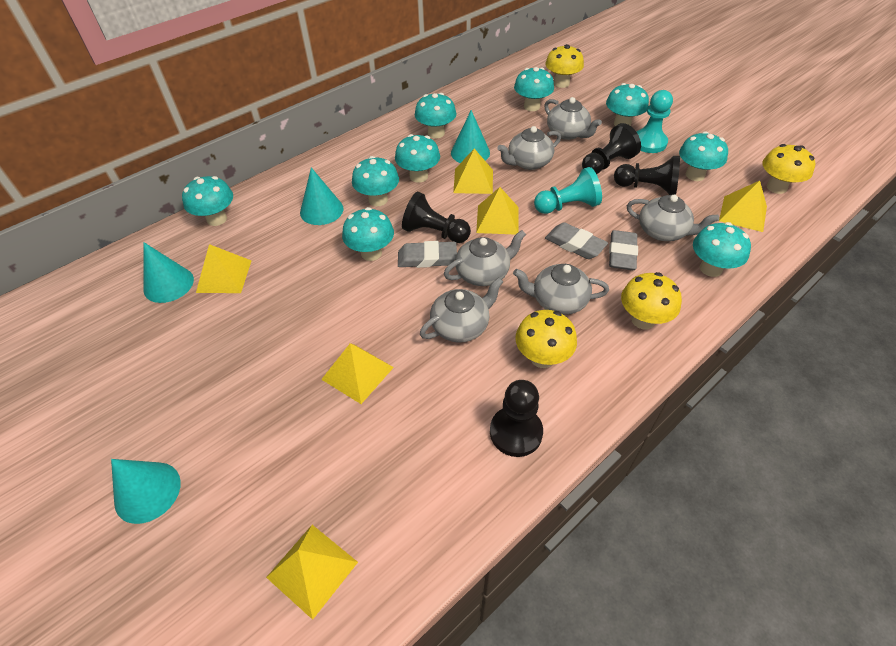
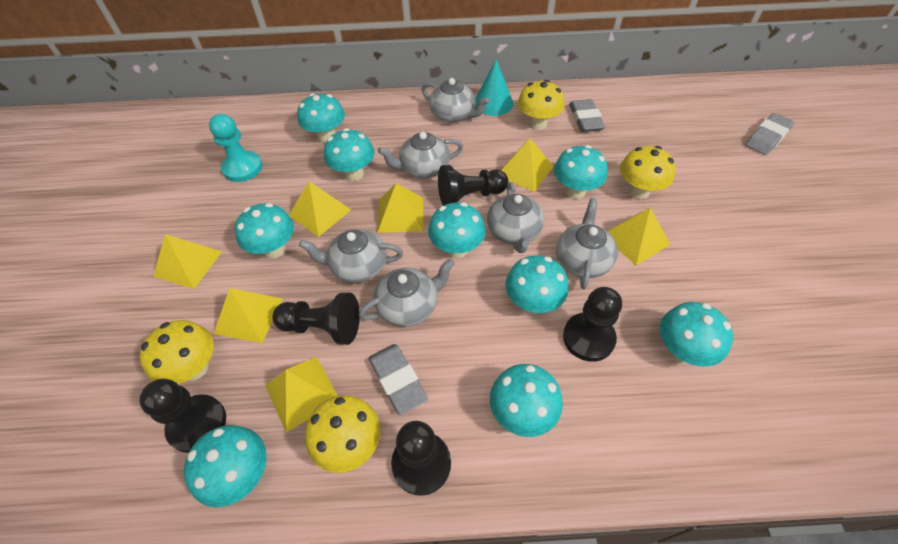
black pawn: 4 -> 5
turquoise cone: 4 -> 1
turquoise pawn: 2 -> 1
yellow pyramid: 6 -> 7

